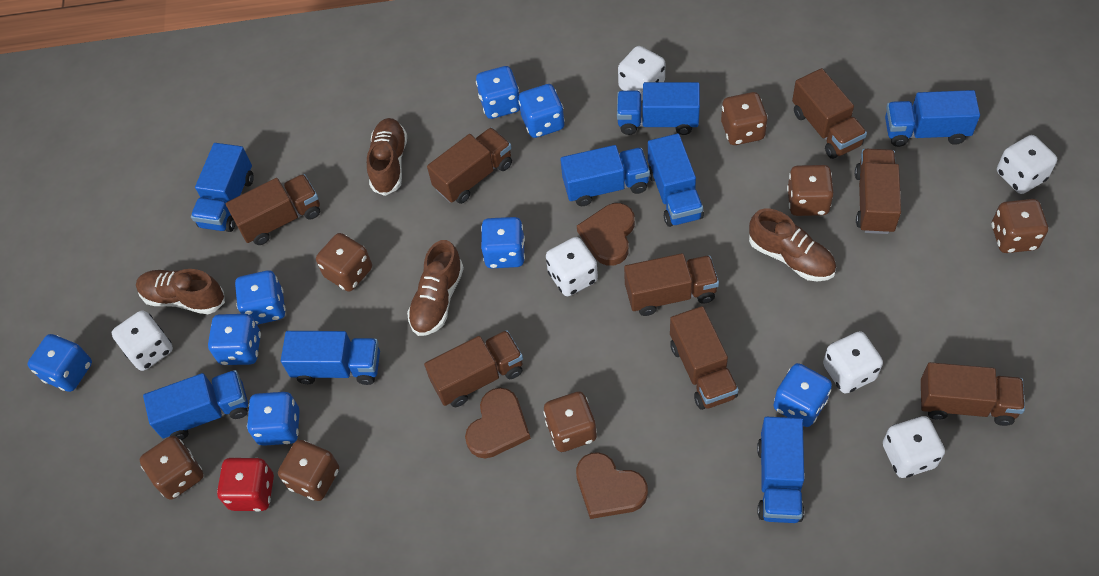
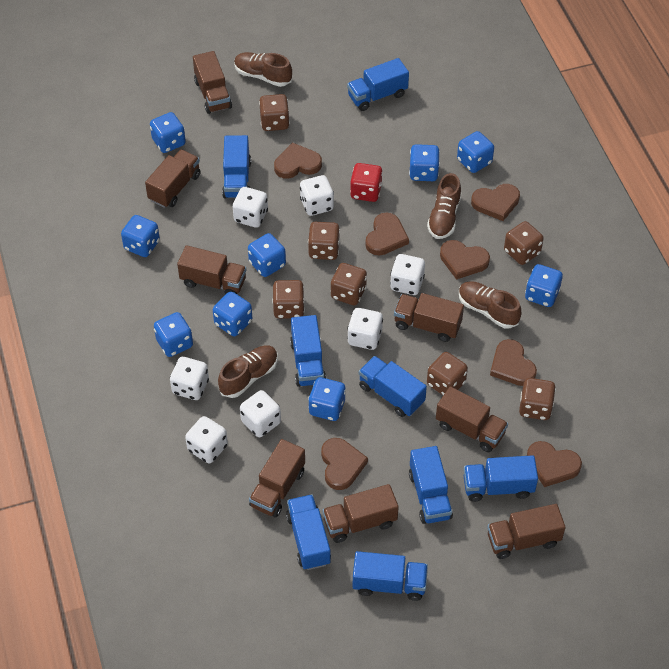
blue dice: 8 -> 9
brown heart: 3 -> 7
white dice: 6 -> 7

